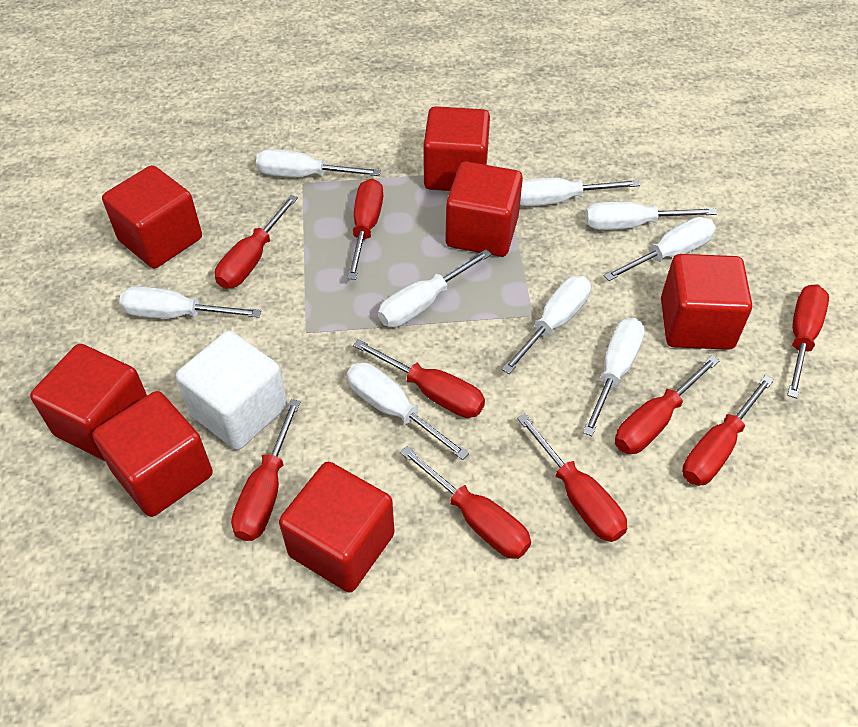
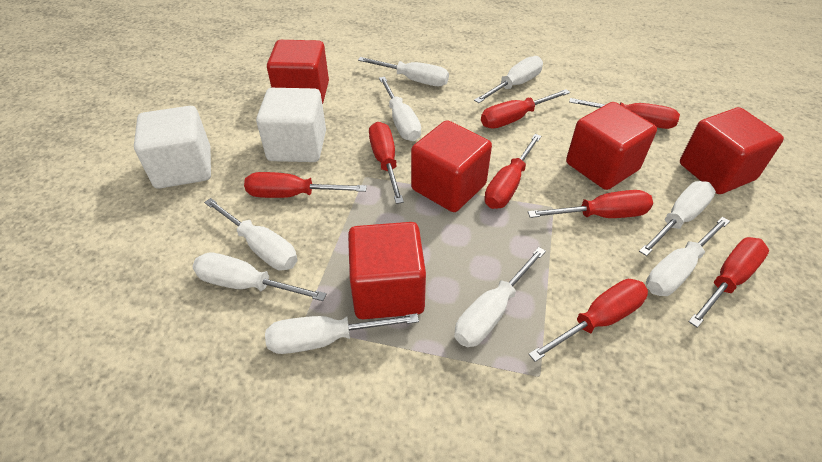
red cube: 7 -> 5
red screwdriver: 9 -> 8
white cube: 1 -> 2

